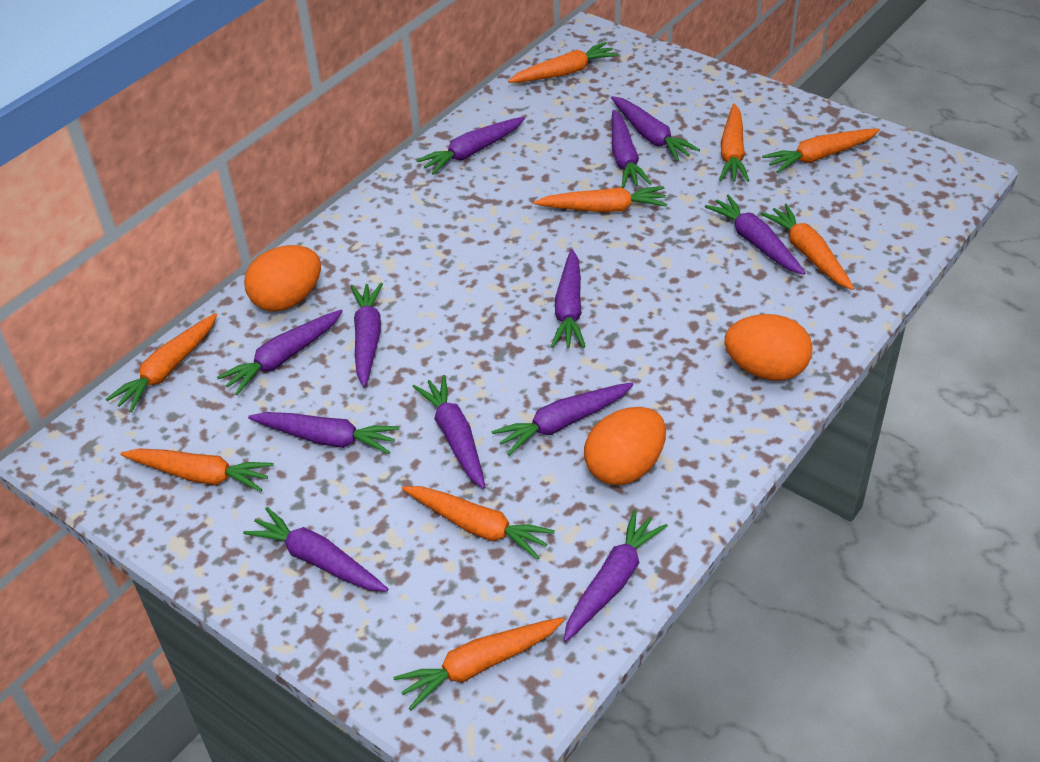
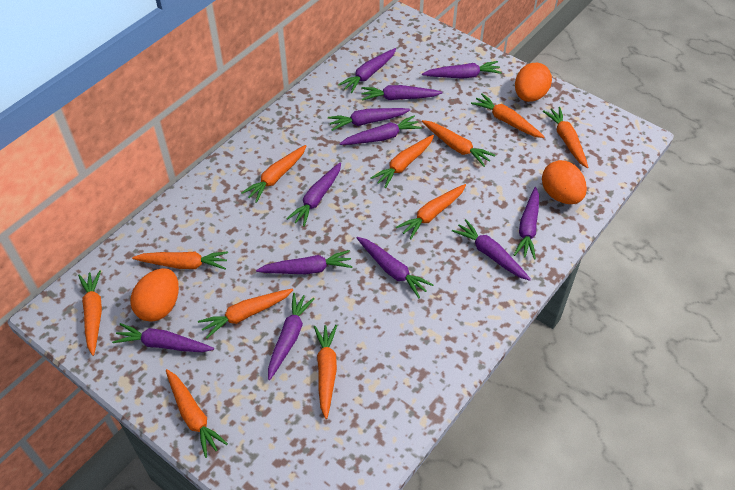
orange carrot: 9 -> 11

